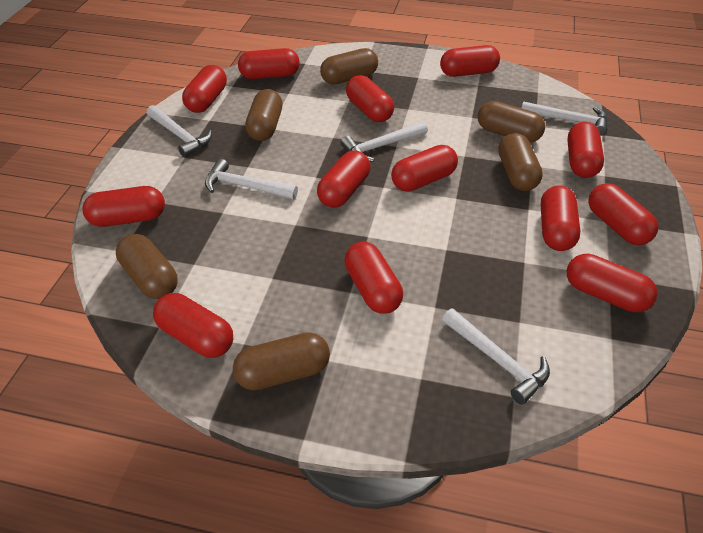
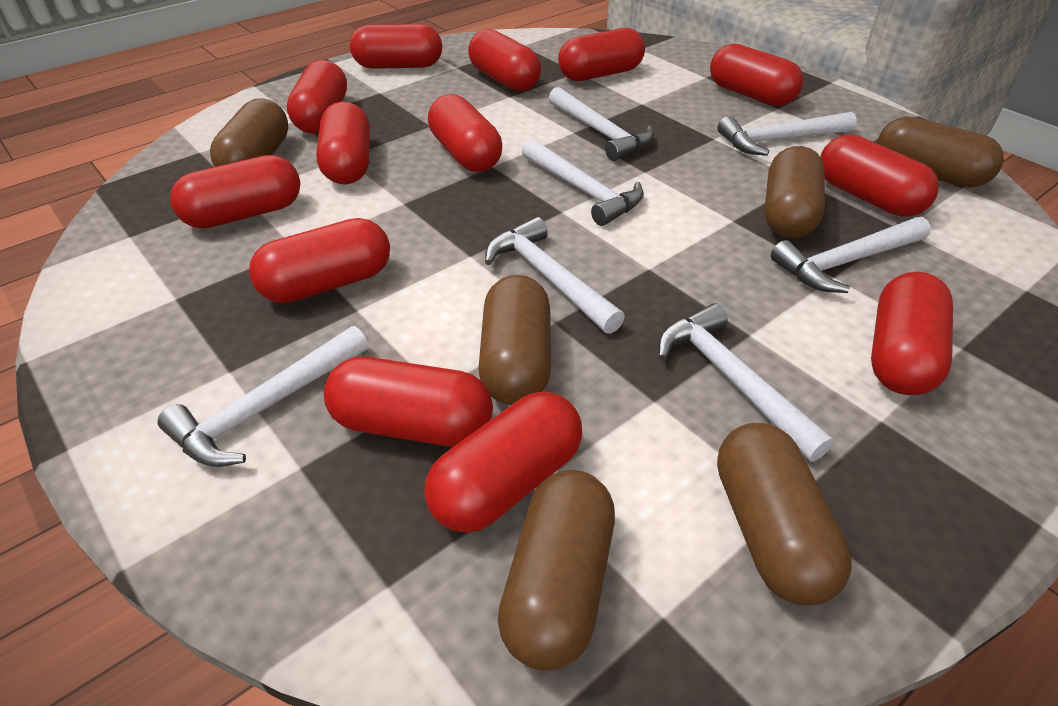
white hammer: 5 -> 7

